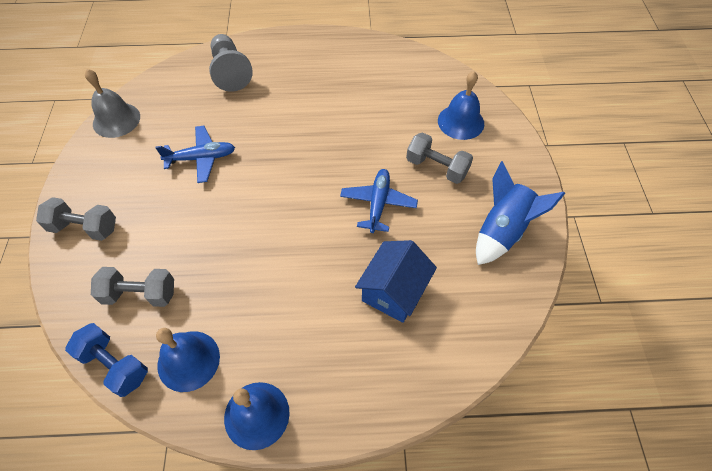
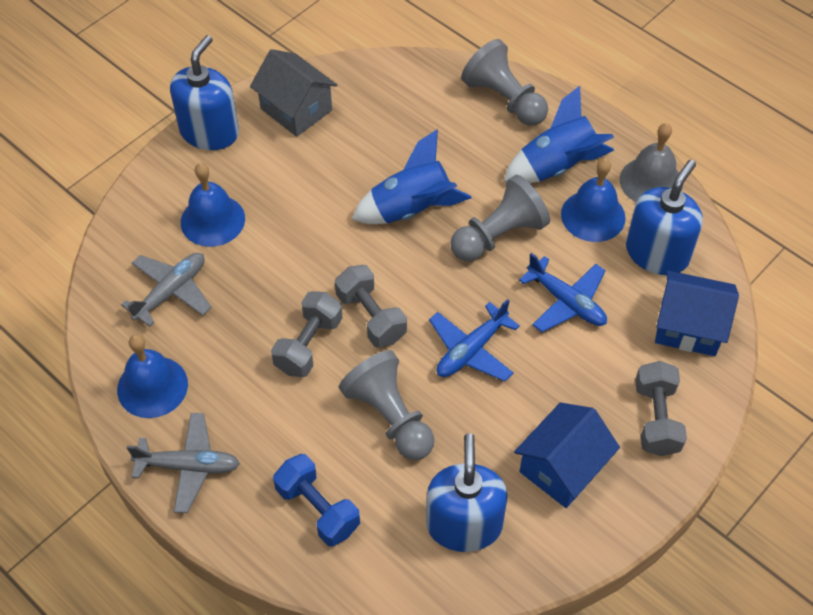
blue house: 1 -> 2
blue rocket: 1 -> 2
blue soap dispenser: 0 -> 3
grey house: 0 -> 1
grey pawn: 1 -> 3
grey plane: 0 -> 2

